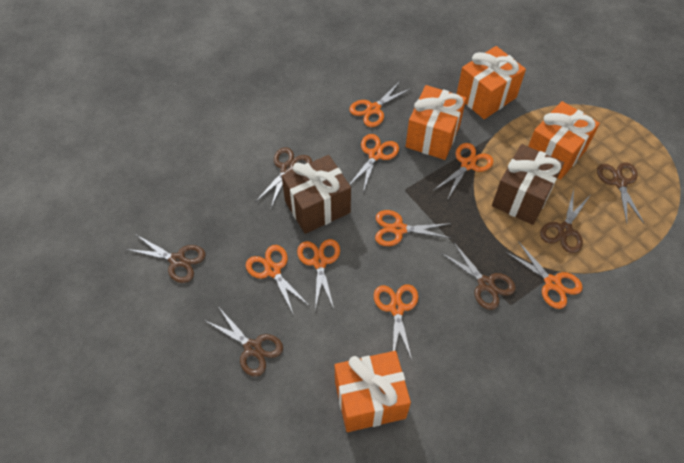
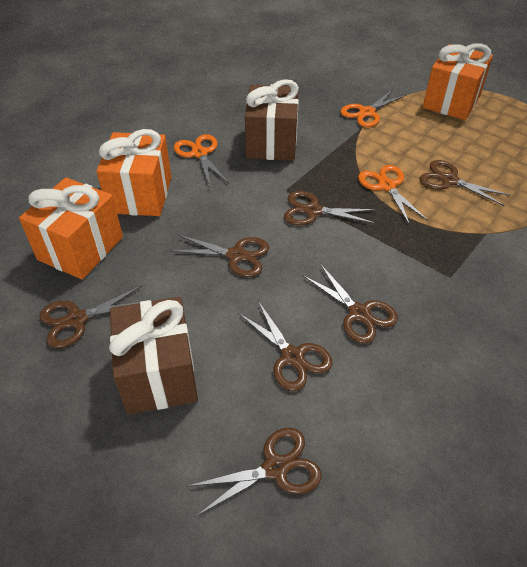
brown scissors: 6 -> 7
orange gift: 4 -> 3
orange scissors: 8 -> 3

